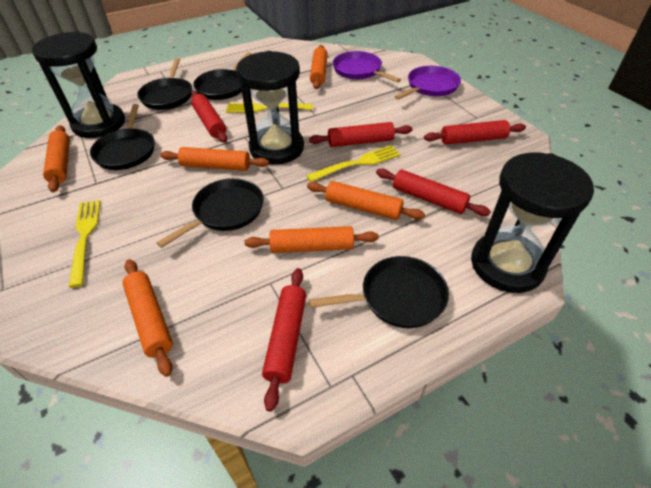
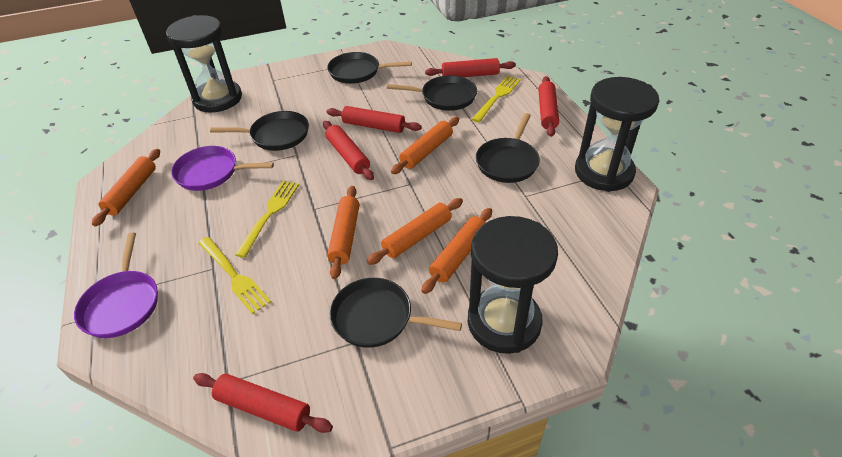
orange rolling pin: 6 -> 5

